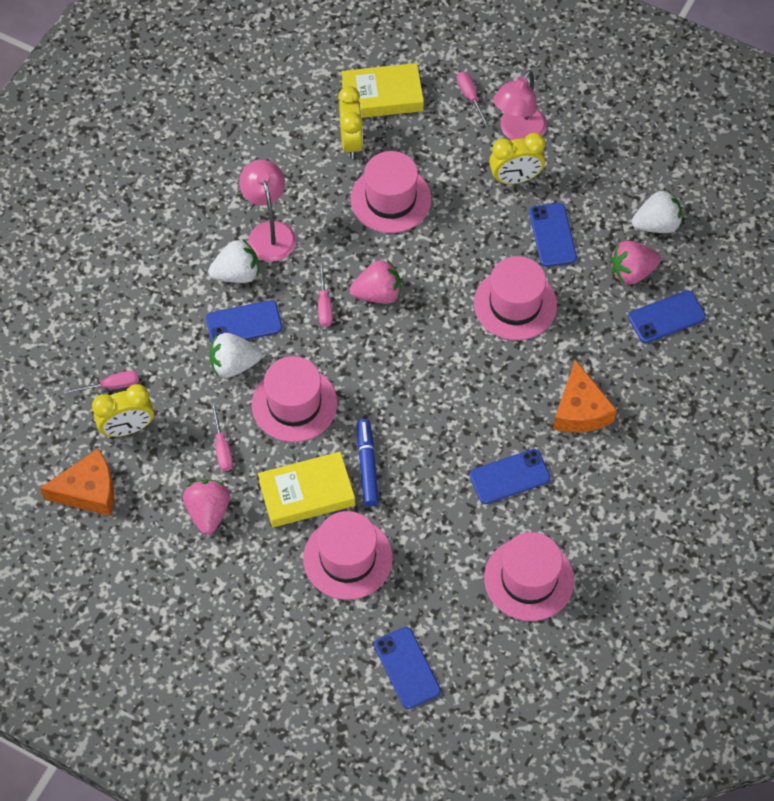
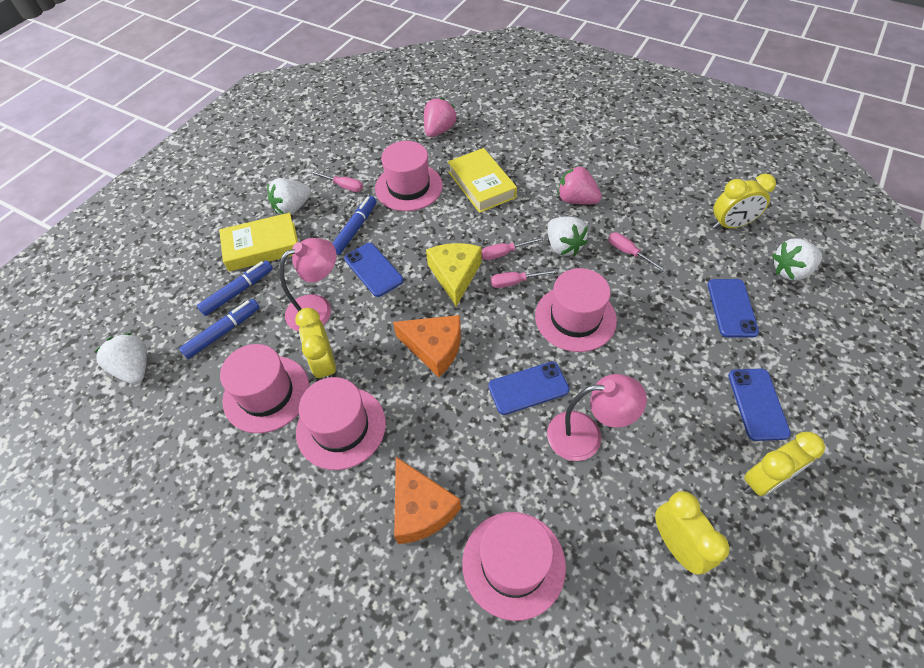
blue marker: 1 -> 3
blue phone: 5 -> 4
pink strawberry: 3 -> 2
white strawberry: 3 -> 4
yellow cheese: 0 -> 1
yellow clock: 3 -> 4

